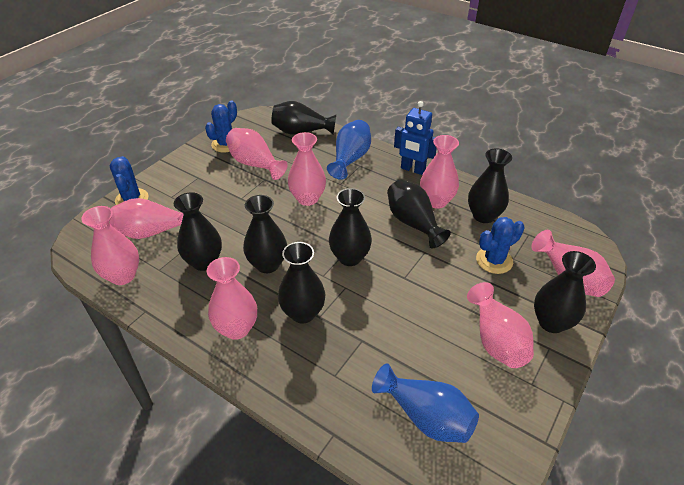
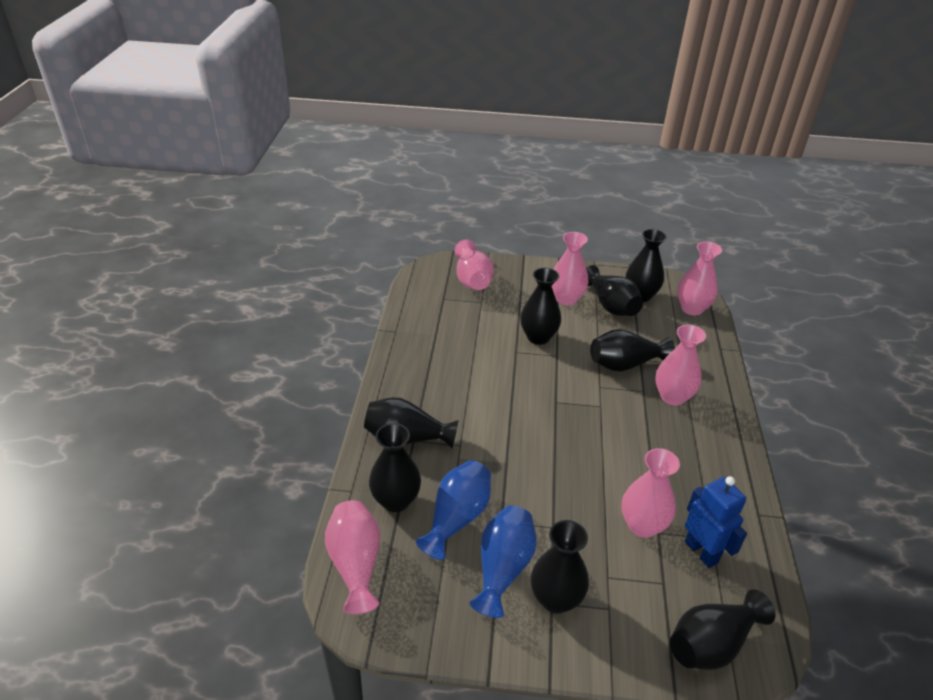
blue cactus: 3 -> 0
pink vase: 8 -> 6

